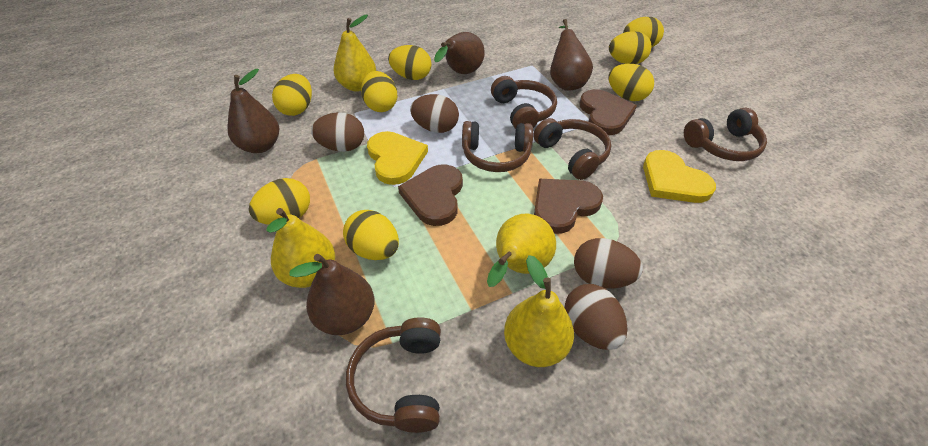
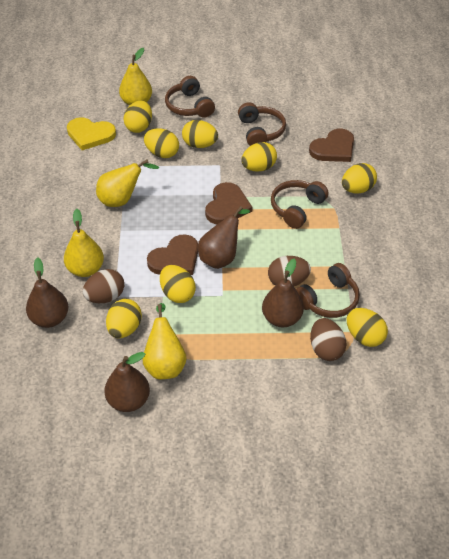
brown egg: 4 -> 3
brown headphones: 5 -> 4
yellow heart: 2 -> 1

